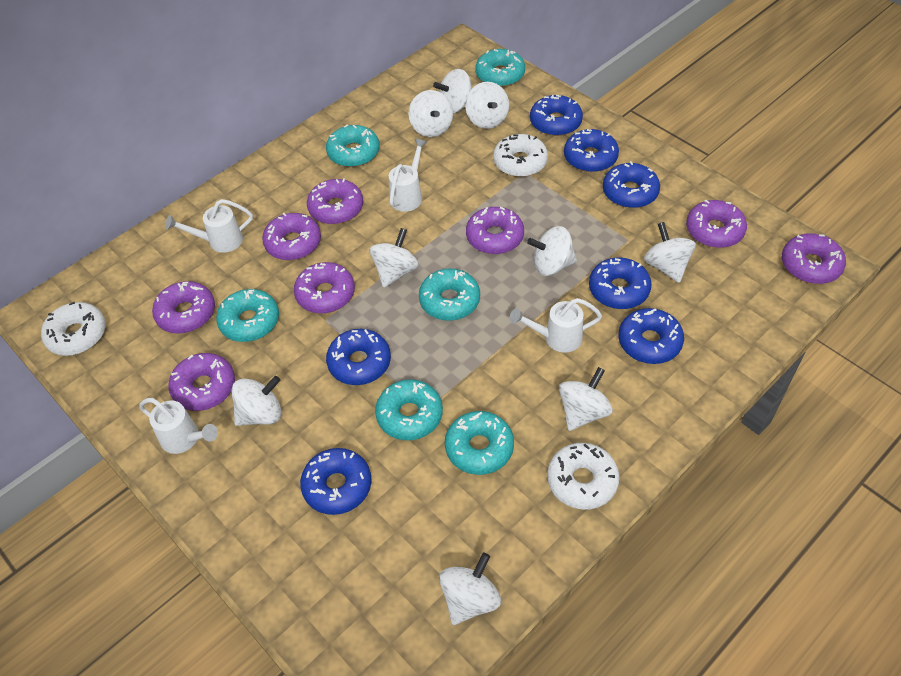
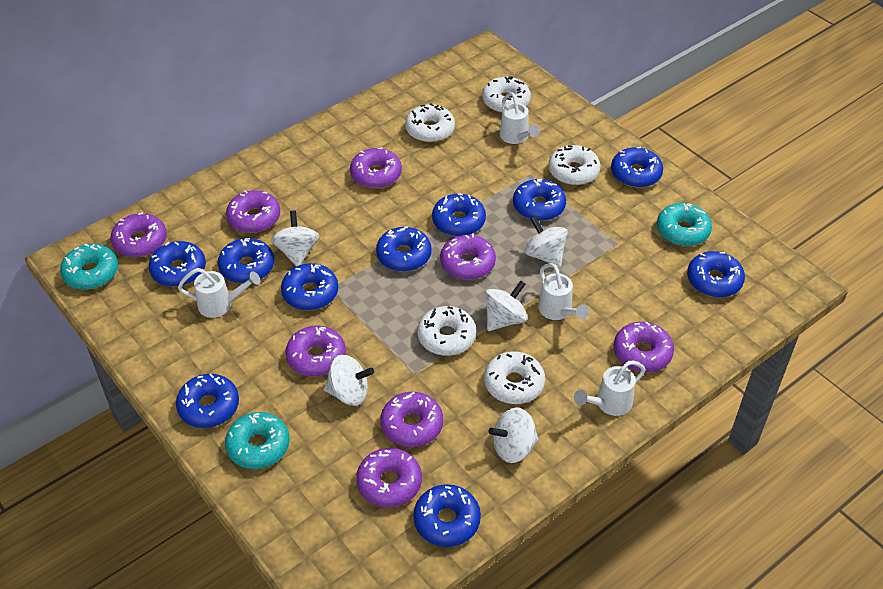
blue donut: 7 -> 10
turquoise donut: 6 -> 3
white donut: 3 -> 5
white spinning top: 9 -> 5

